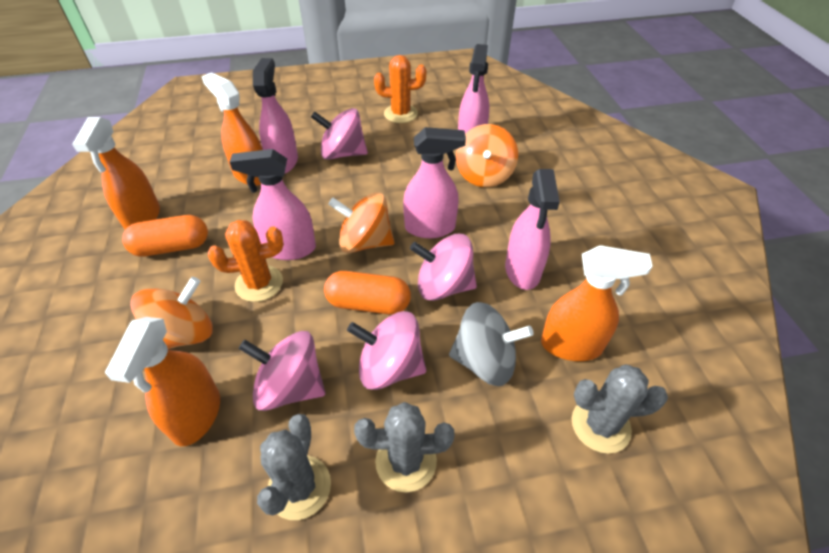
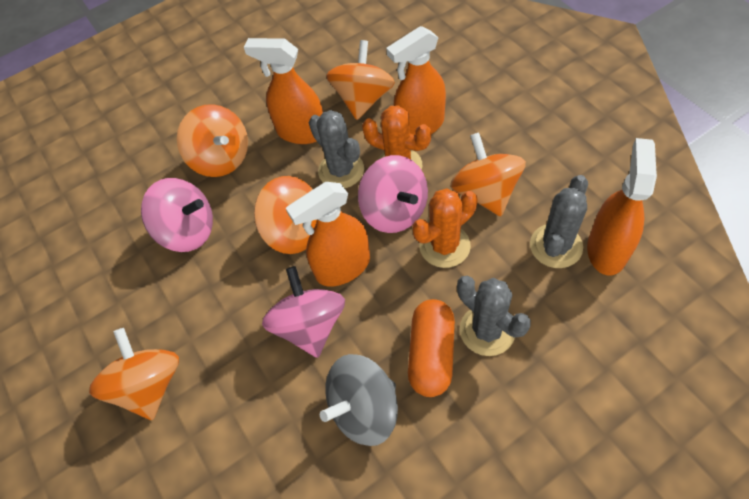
orange capsule: 2 -> 1
orange spinning top: 3 -> 5
pink spinning top: 4 -> 3
pink spray bottle: 5 -> 0

